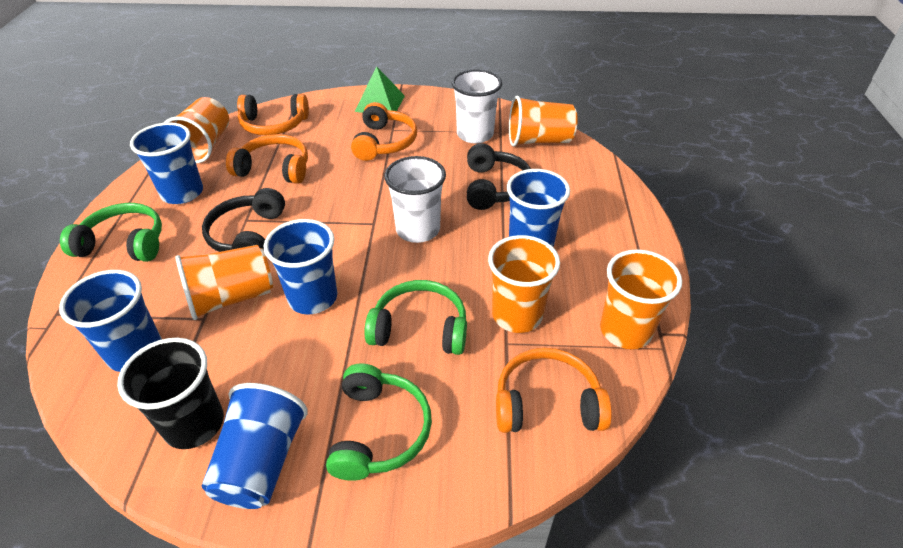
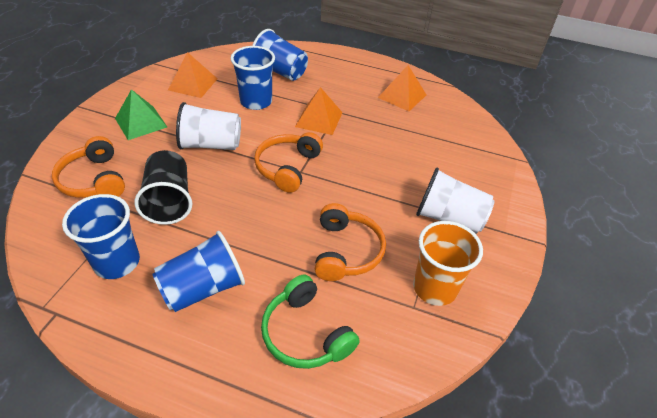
black headphones: 2 -> 0
blue cup: 5 -> 4
green headphones: 3 -> 1
orange cup: 5 -> 1
orange headphones: 4 -> 3
orange pyramid: 0 -> 3

